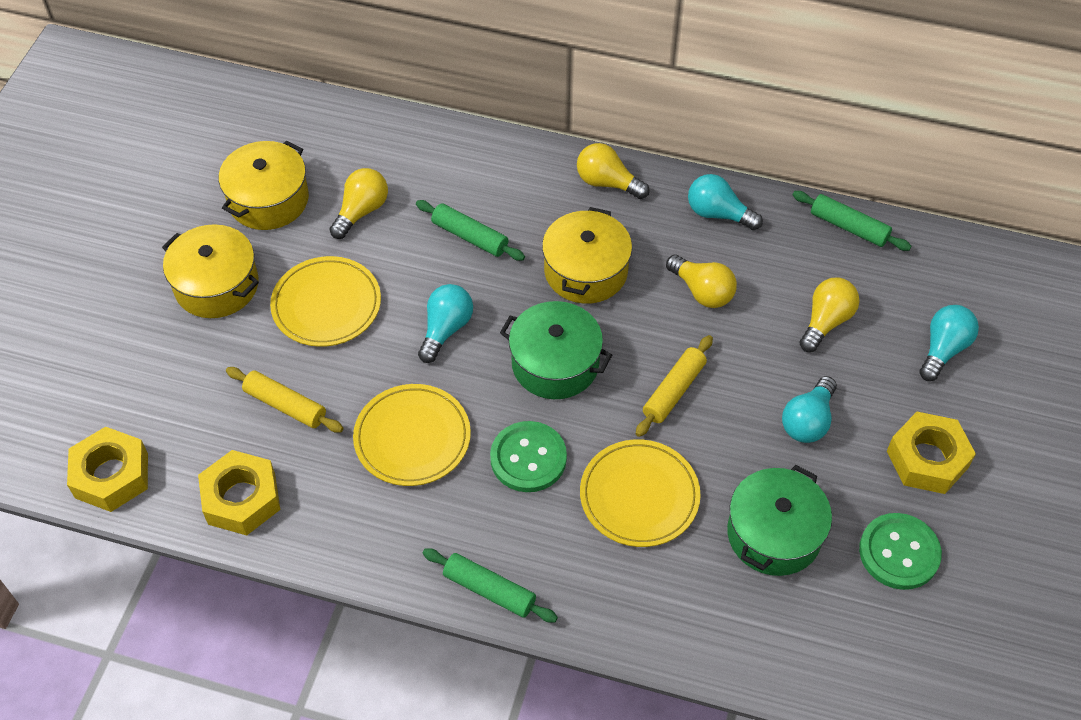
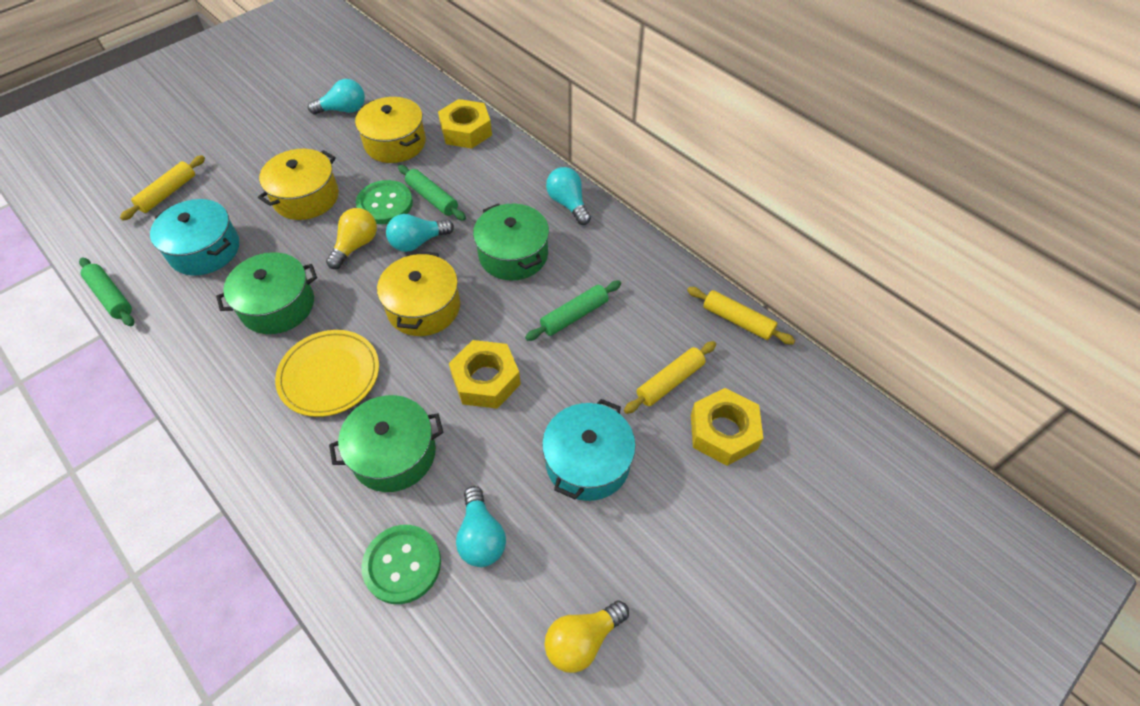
green pot: 2 -> 3
turquoise pot: 0 -> 2
yellow light bulb: 4 -> 2
yellow plate: 3 -> 1
yellow rolling pin: 2 -> 3

